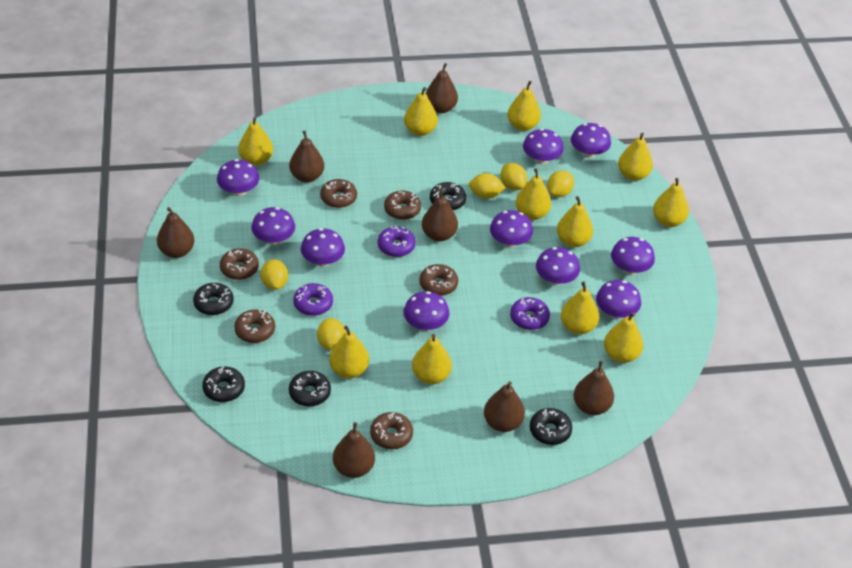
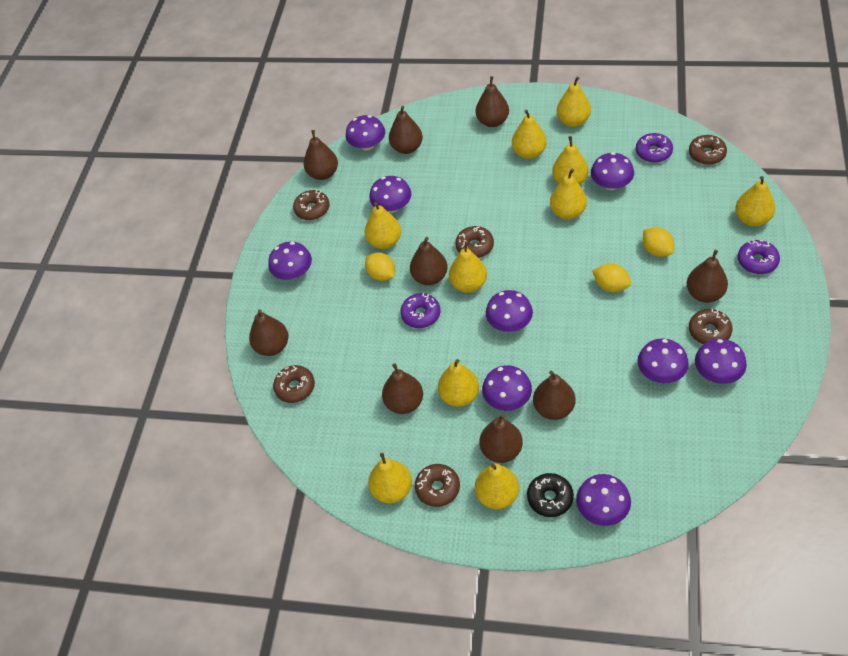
black donut: 5 -> 1
brown pear: 7 -> 9
purple mushroom: 10 -> 9
yellow lemon: 5 -> 3
yellow pear: 11 -> 10

